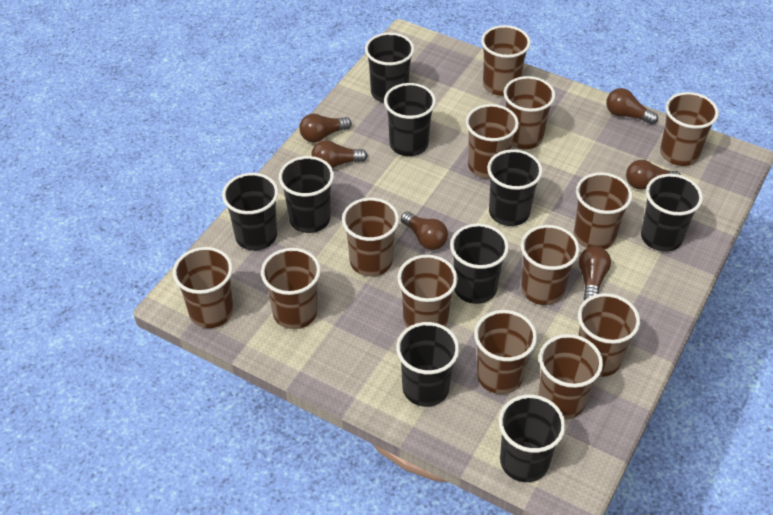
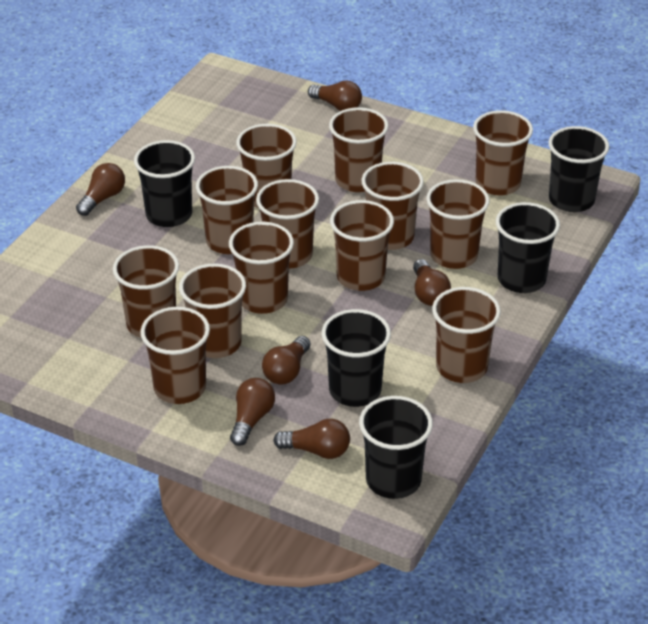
black cup: 9 -> 5

